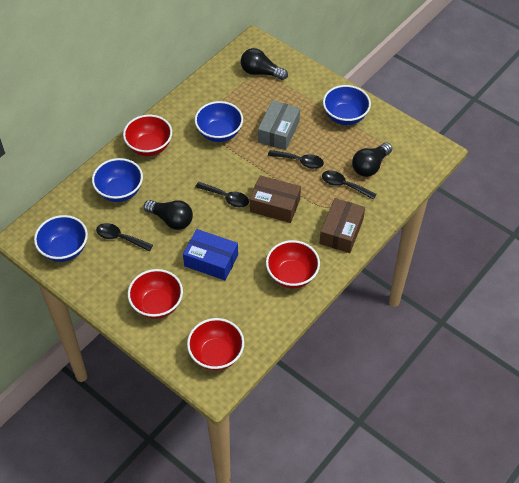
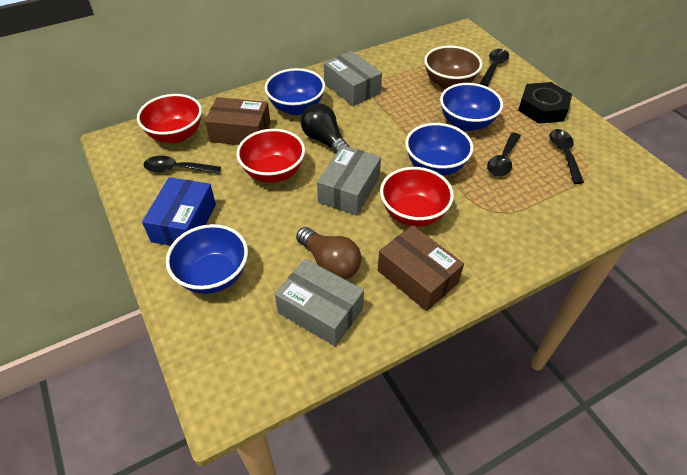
black light bulb: 3 -> 1
black nut: 0 -> 1
brown bowl: 0 -> 1
brown light bulb: 0 -> 1
grey box: 1 -> 3
red bowl: 4 -> 3

